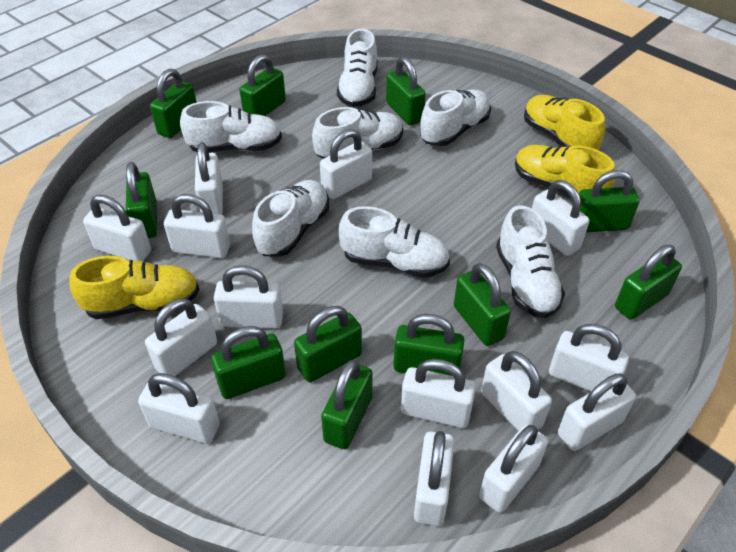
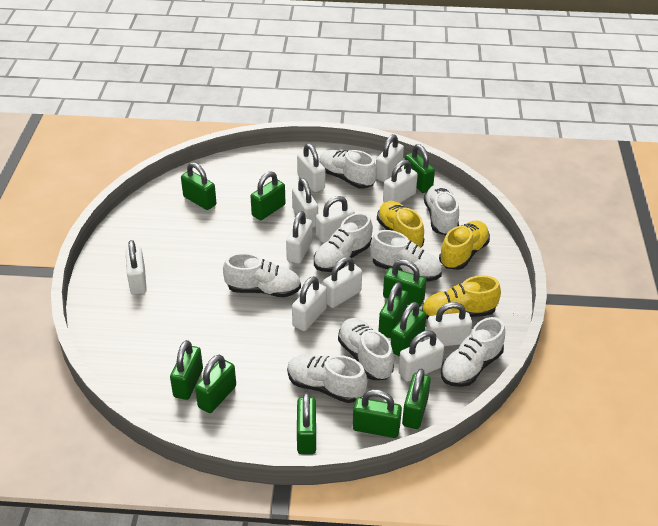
white padlock: 14 -> 11
white shoe: 7 -> 8

